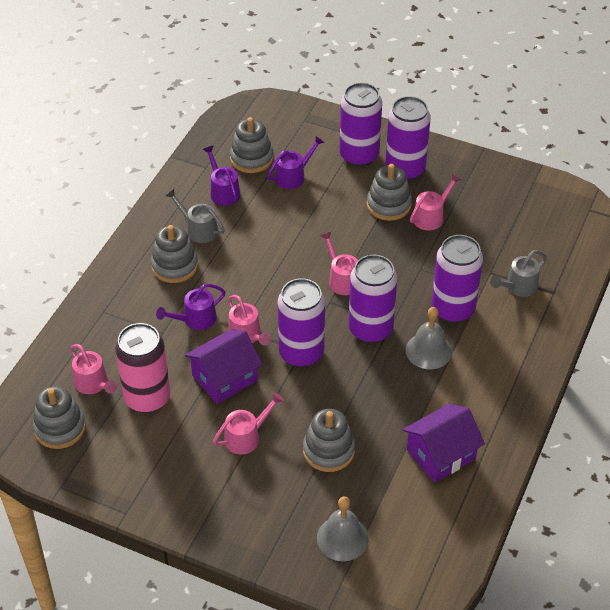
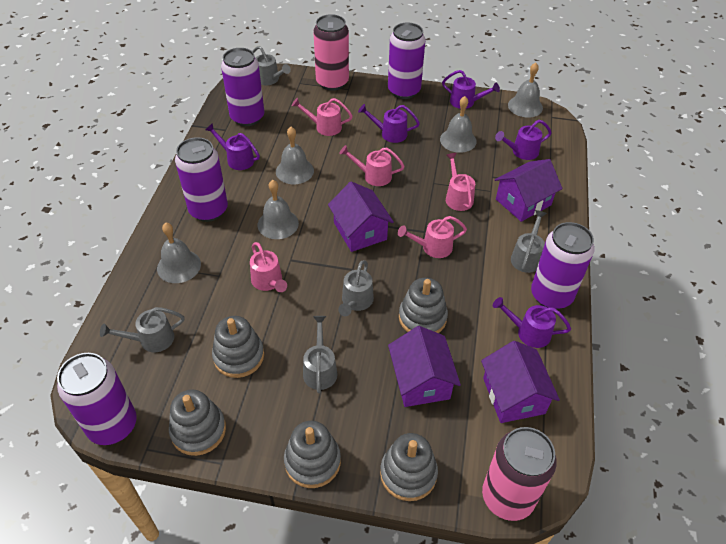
grey bell: 2 -> 5
grey watering can: 2 -> 5
pink can: 1 -> 2
purple house: 2 -> 4
purple watering can: 3 -> 5

